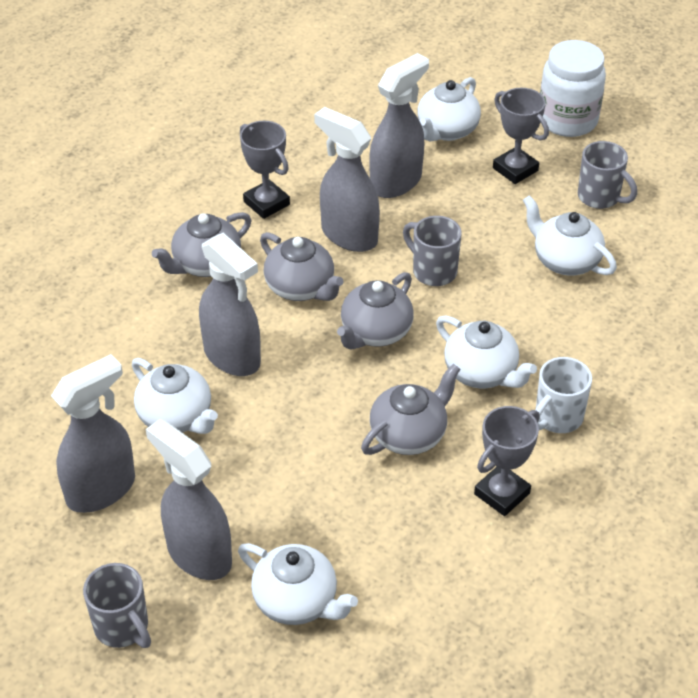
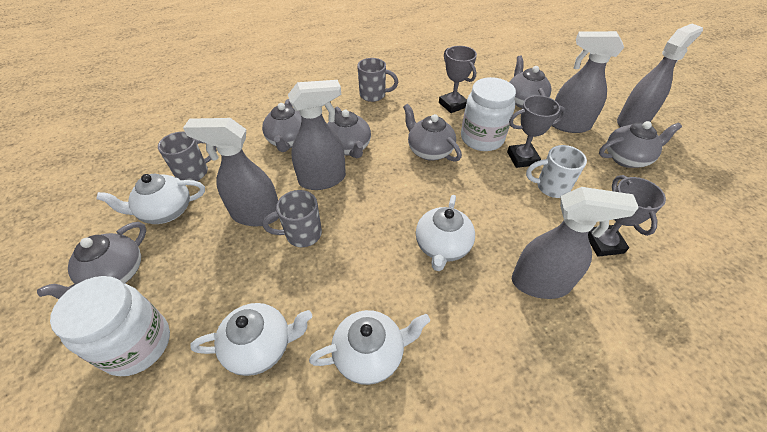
grey teapot: 4 -> 6
white jar: 1 -> 2
white teapot: 5 -> 4

